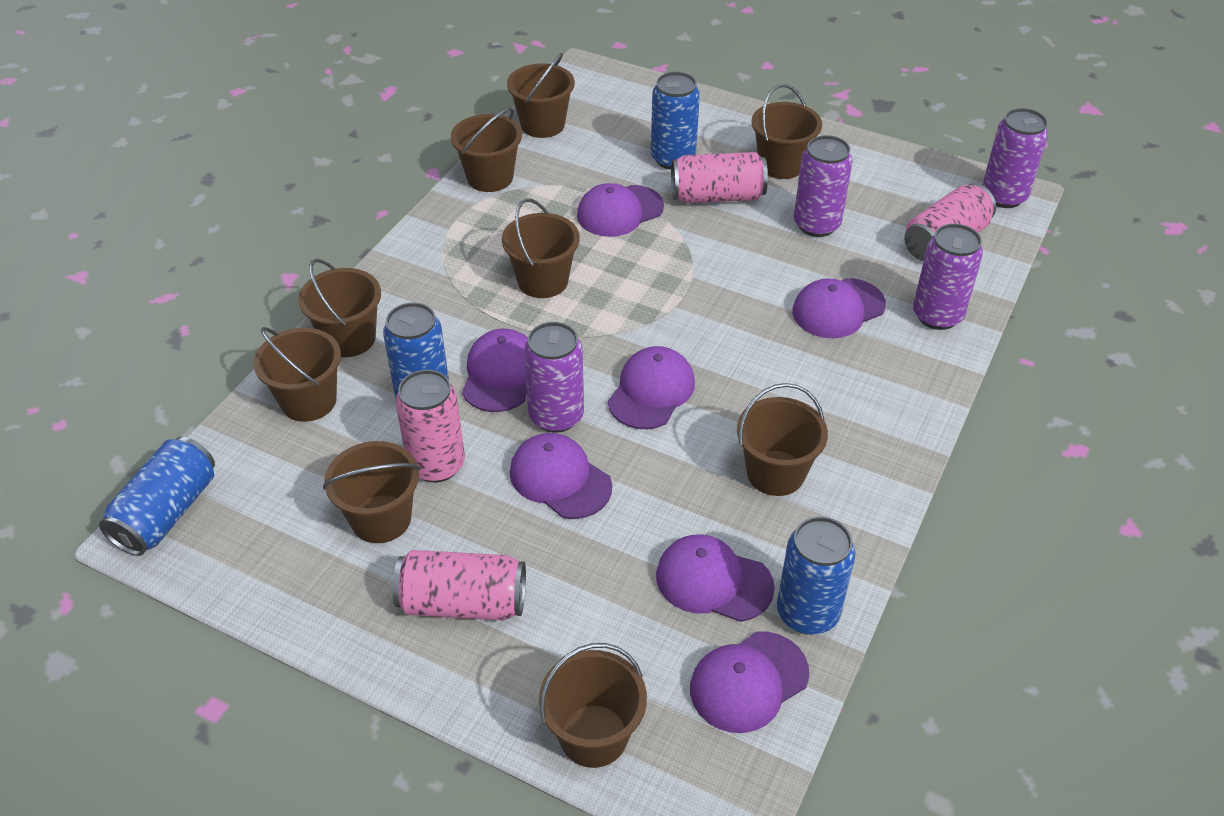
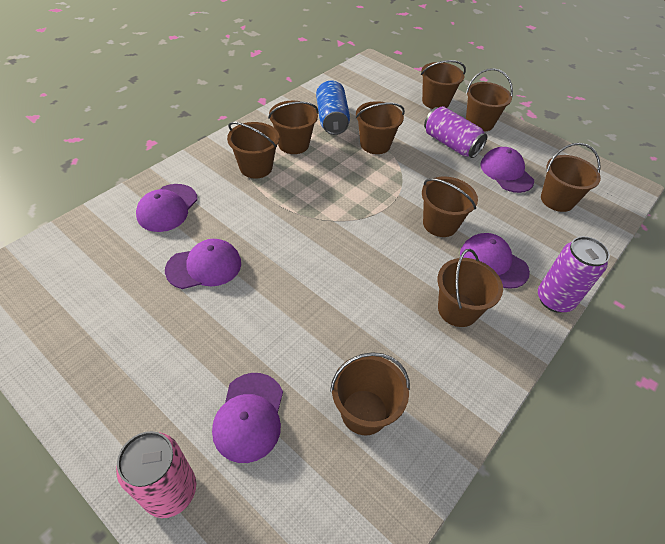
blue can: 4 -> 1
pink can: 4 -> 1
purple can: 4 -> 2
purple cap: 7 -> 5

